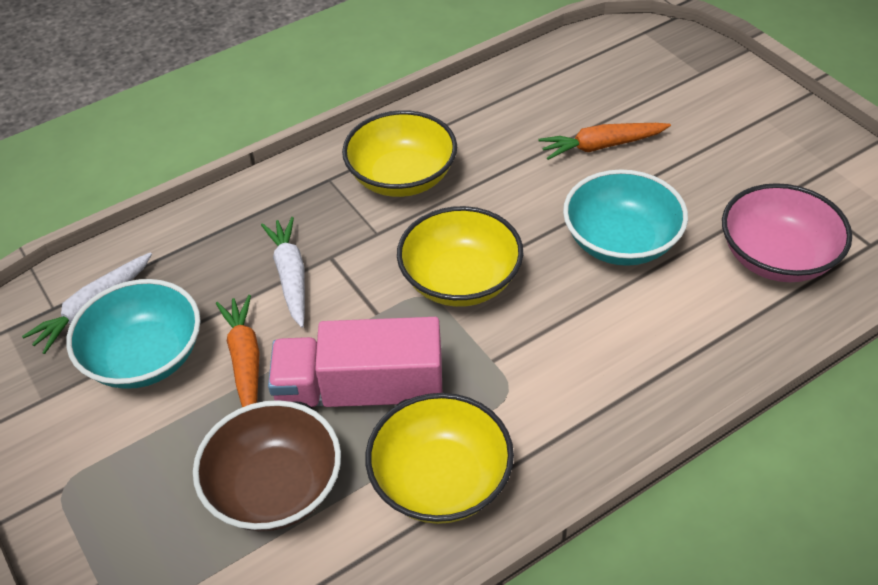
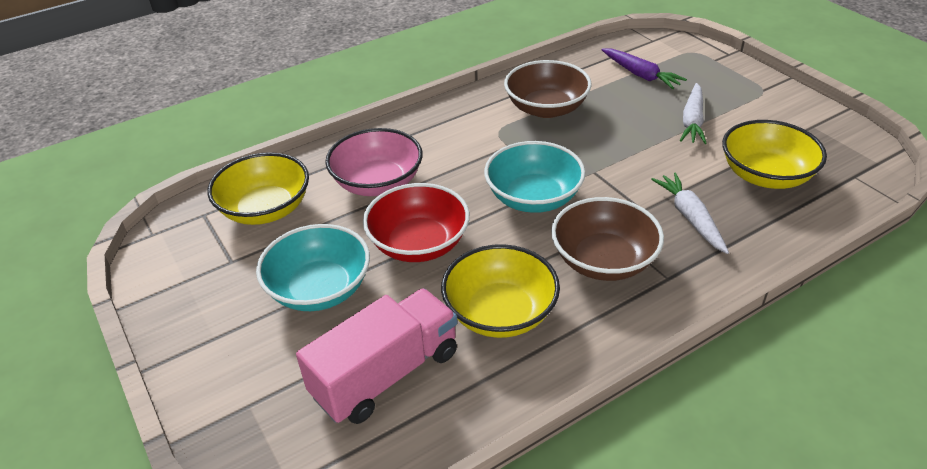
brown bowl: 1 -> 2
orange carrot: 2 -> 0
purple carrot: 0 -> 1
red bowl: 0 -> 1

